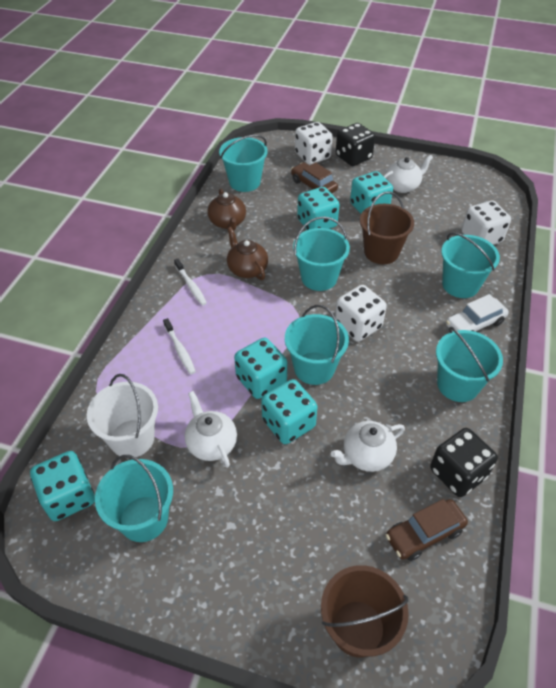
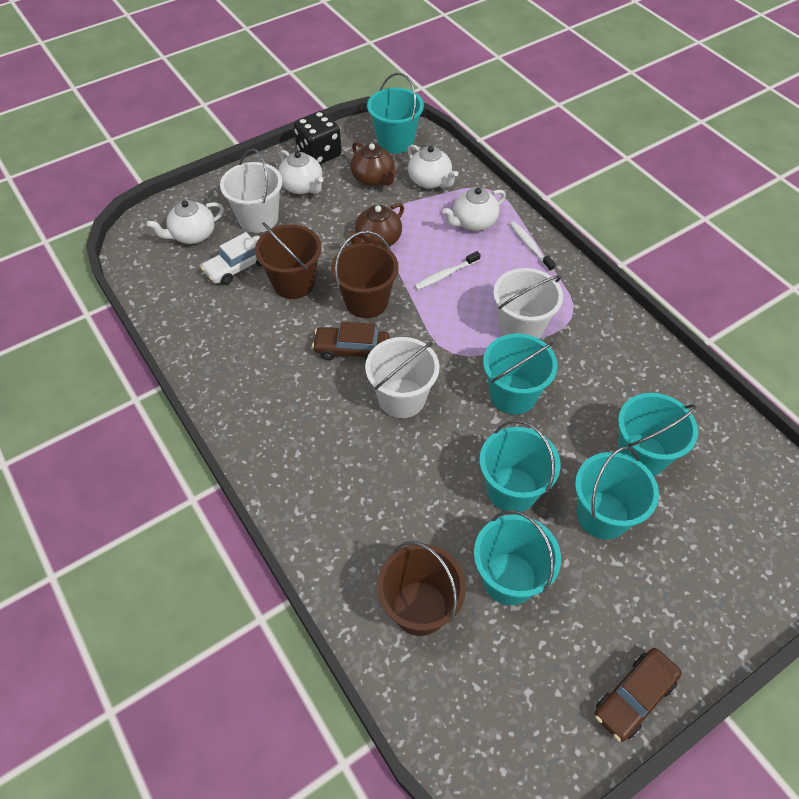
black dice: 2 -> 1
brown bucket: 2 -> 3
turquoise dice: 5 -> 0
white bucket: 1 -> 3
white dice: 3 -> 0
white teapot: 3 -> 4

